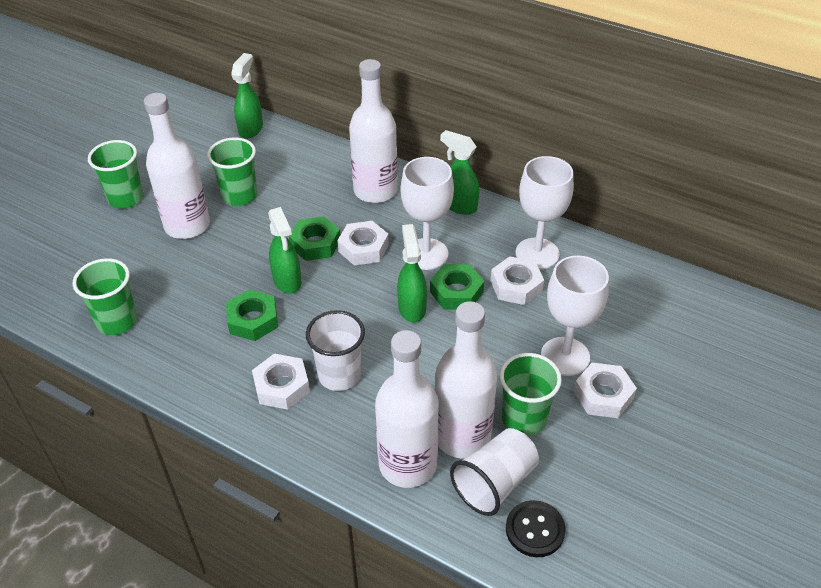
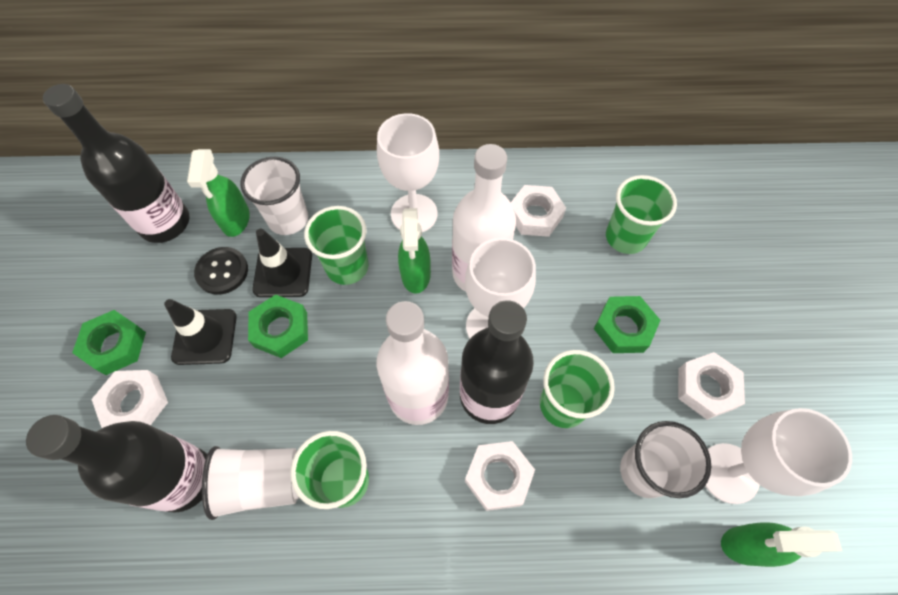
black bottle: 0 -> 3
black traffic cone: 0 -> 2
green spray bottle: 4 -> 3
white bottle: 4 -> 2
white cup: 2 -> 3

